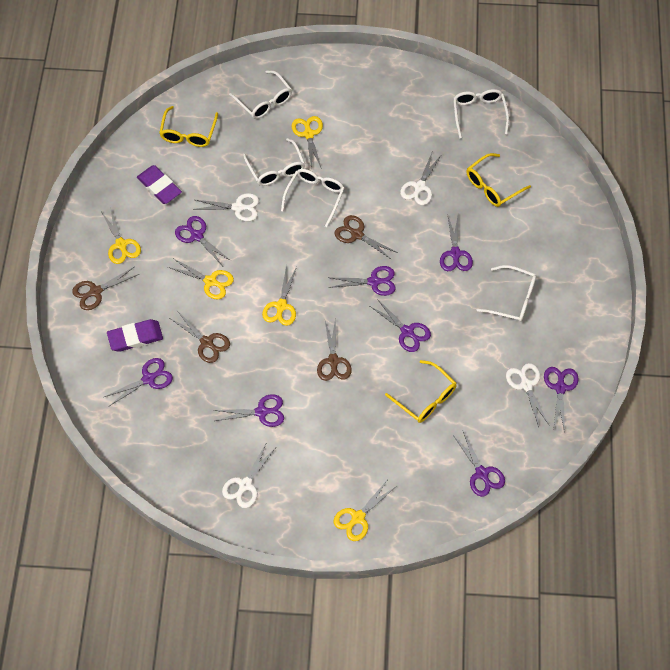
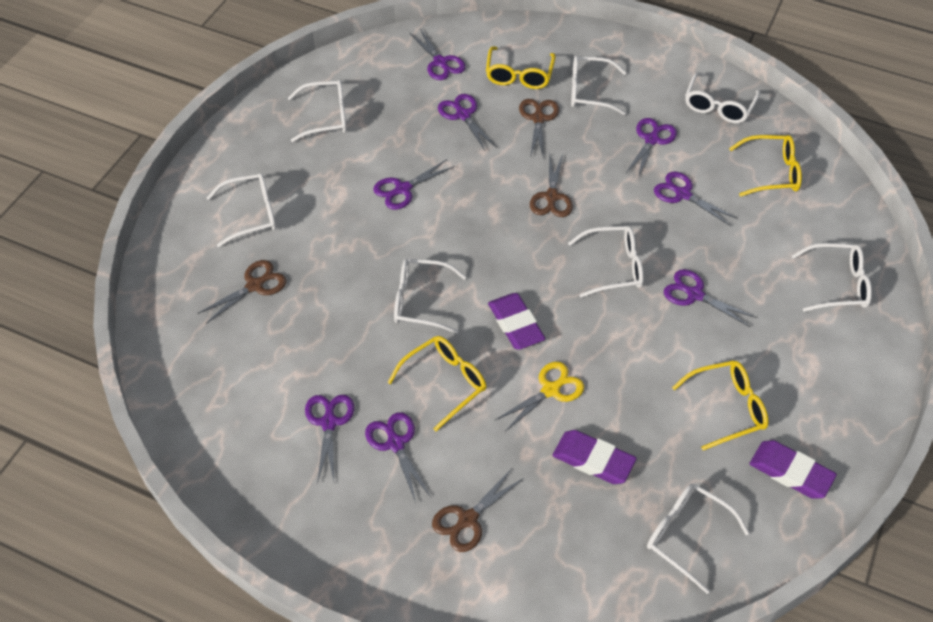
purple eraser: 2 -> 3
white glasses: 5 -> 8
white scissors: 4 -> 0
yellow glasses: 3 -> 4
yellow scissors: 5 -> 1

